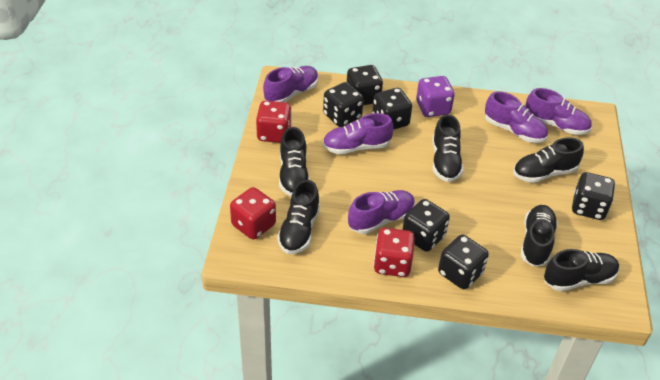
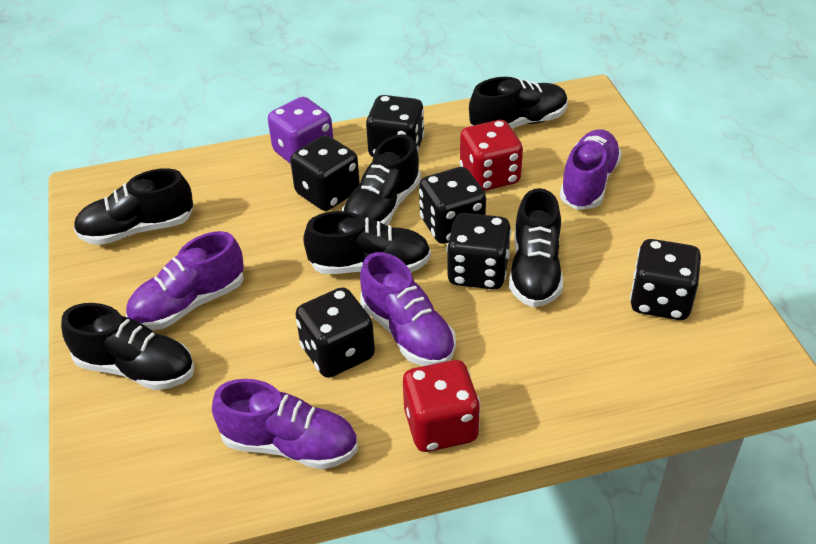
purple shoe: 5 -> 4
red dice: 3 -> 2

